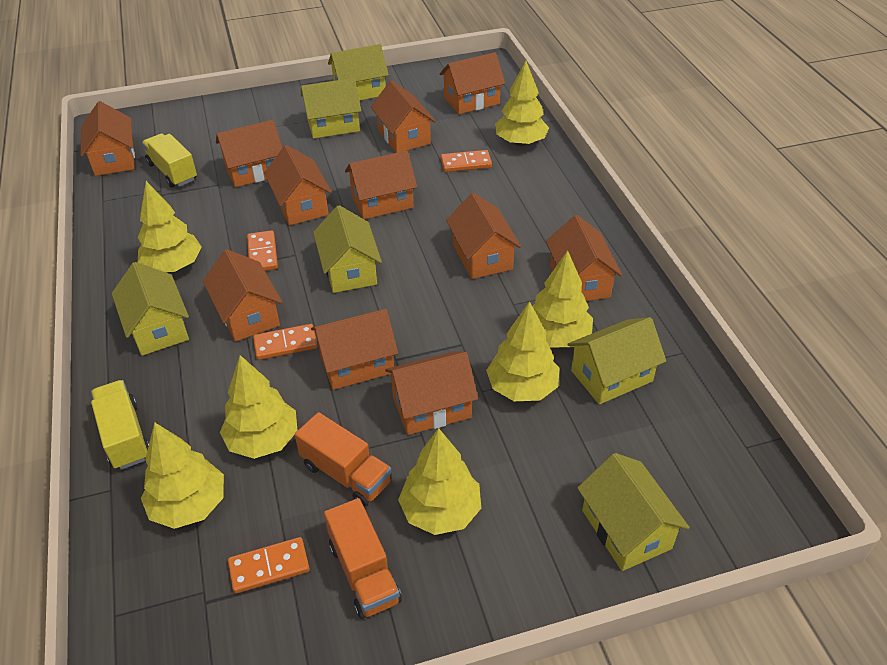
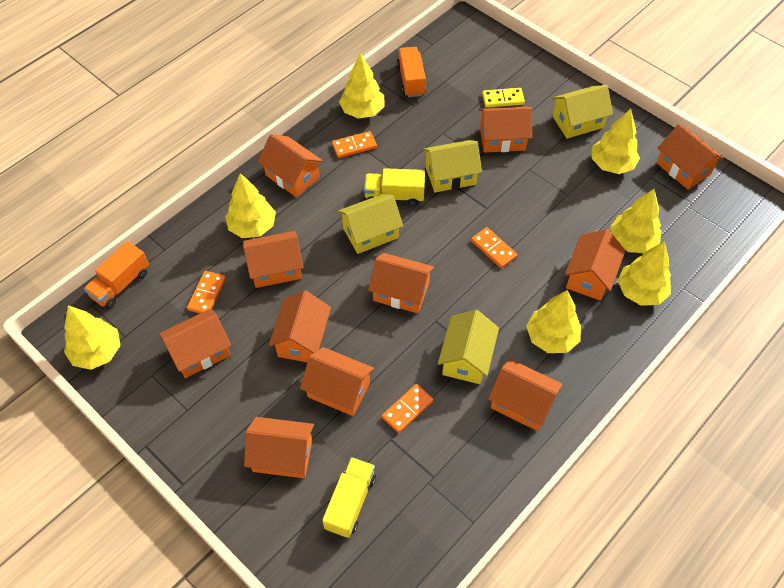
yellow domino: 0 -> 1
yellow house: 6 -> 4

